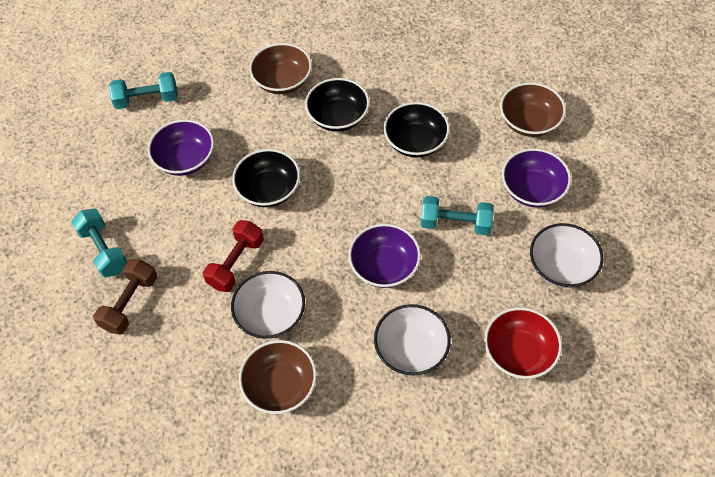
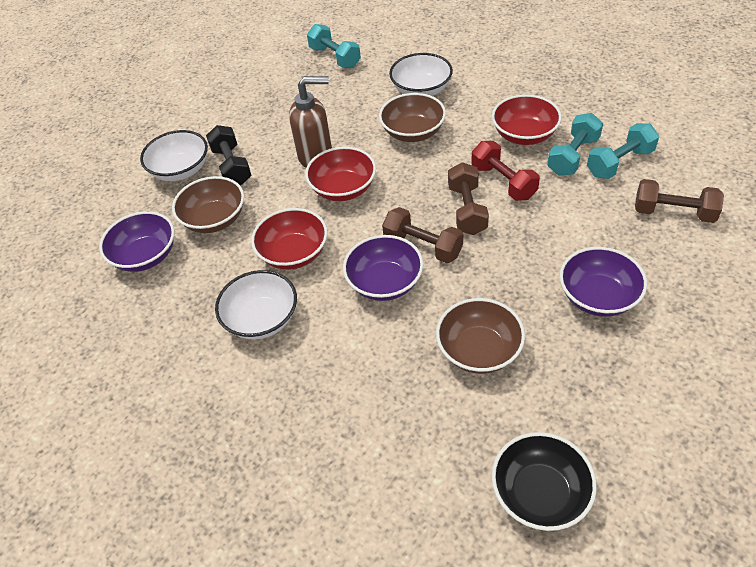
black bowl: 3 -> 1
black dumbbell: 0 -> 1
brown dumbbell: 1 -> 3
brown soap dispenser: 0 -> 1
red bowl: 1 -> 3

